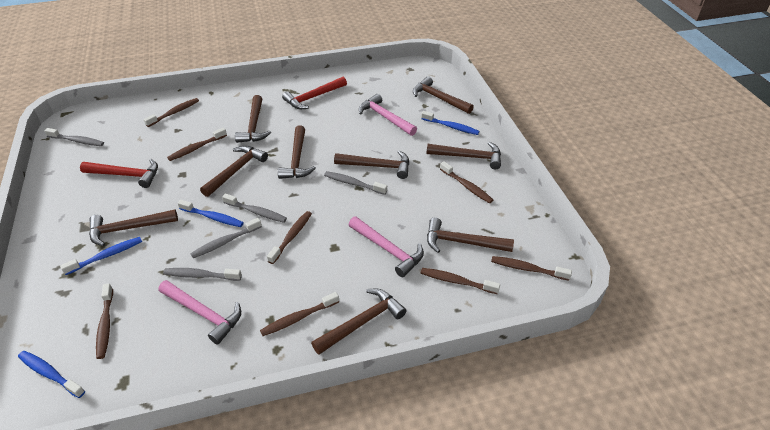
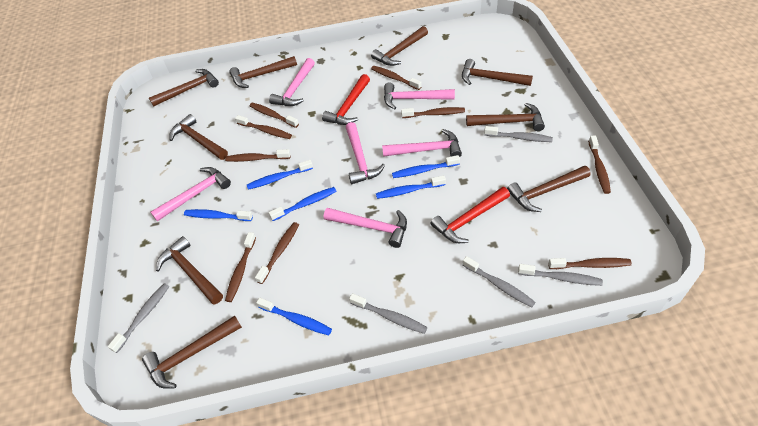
blue toothbrush: 4 -> 6
brown toothbrush: 8 -> 9
pink hammer: 3 -> 6

